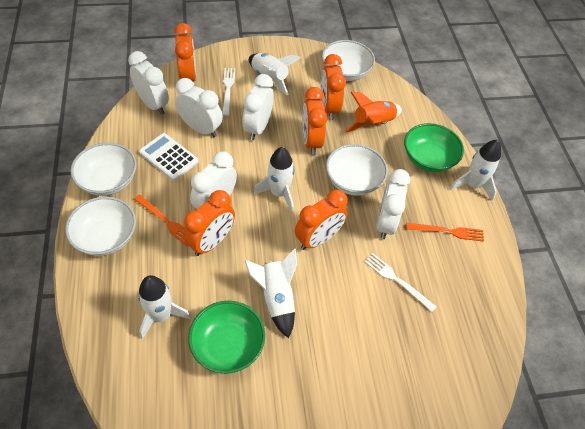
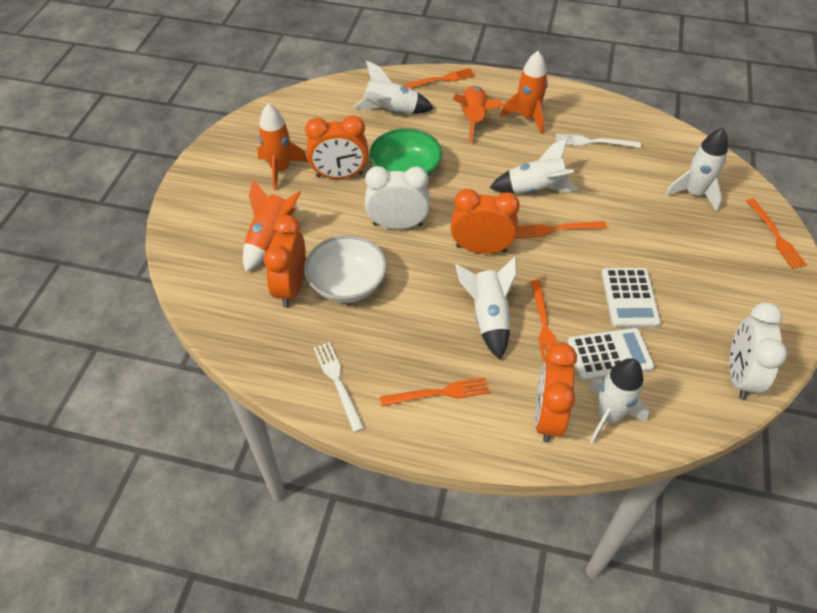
green bowl: 2 -> 1
orange clock: 5 -> 4
orange fork: 2 -> 5
orange rocket: 1 -> 4
white bowl: 4 -> 1
white calculator: 1 -> 2
white clock: 5 -> 2

